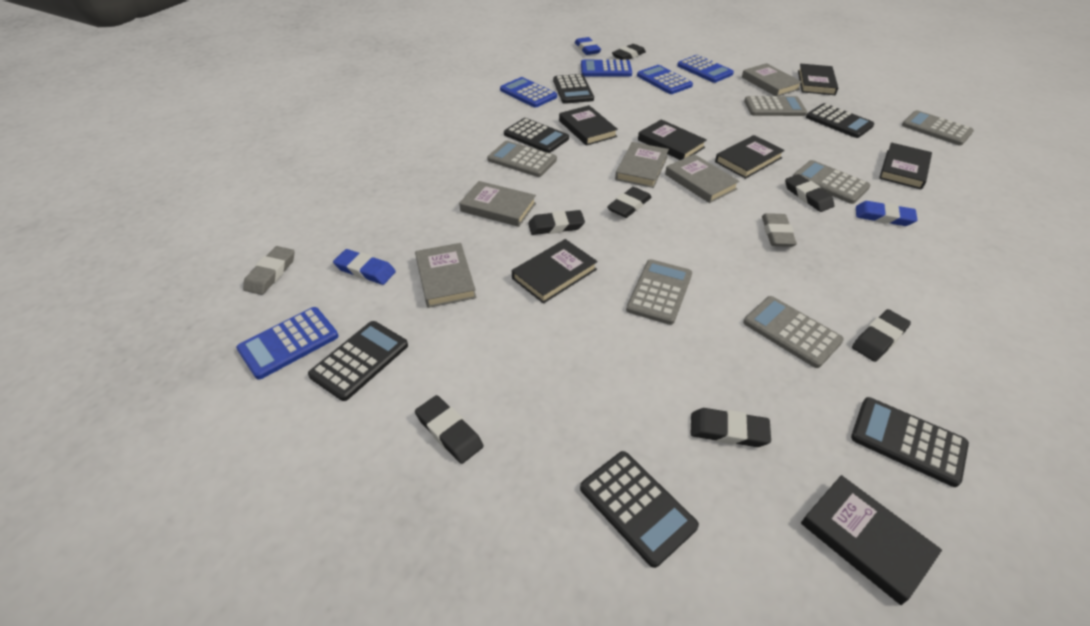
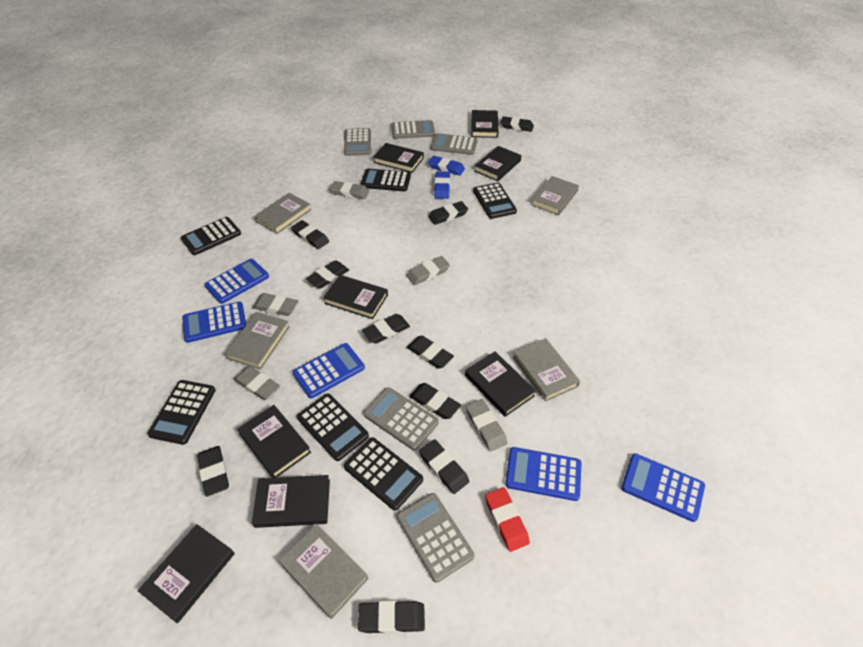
black book: 7 -> 8
black eraser: 7 -> 10
blue eraser: 3 -> 2
grey calculator: 6 -> 5
grey eraser: 2 -> 5
red eraser: 0 -> 1

